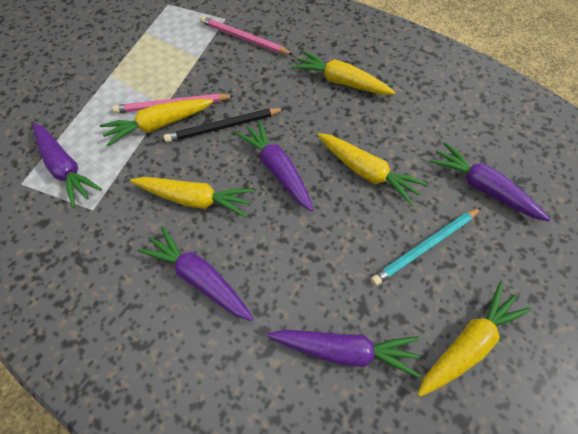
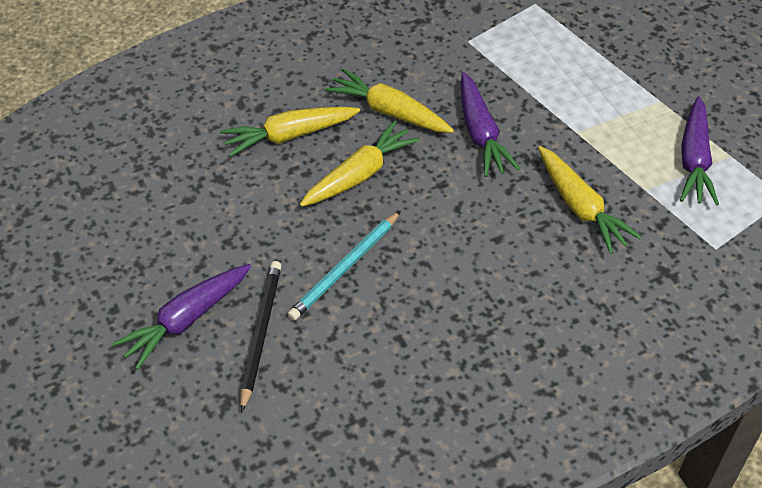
pink pencil: 2 -> 0
purple carrot: 5 -> 3
yellow carrot: 5 -> 4

